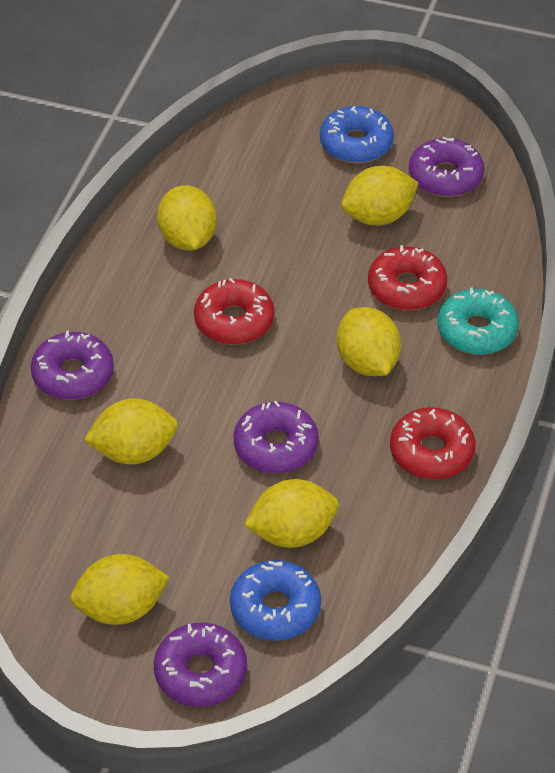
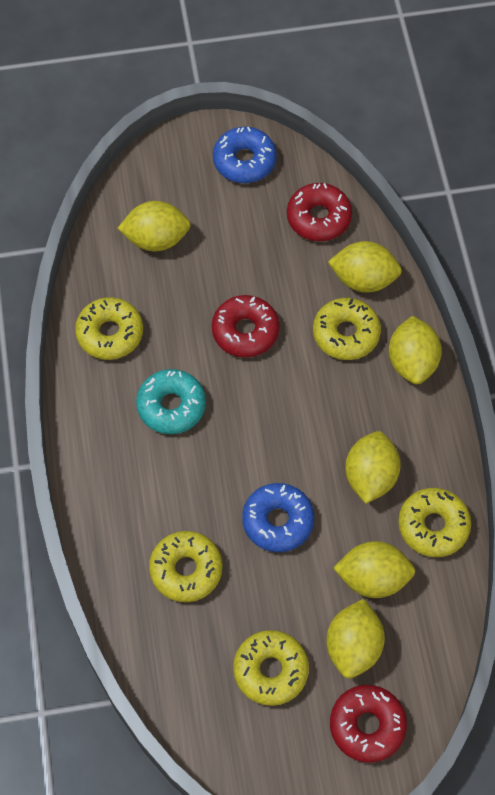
purple donut: 4 -> 0
yellow donut: 0 -> 5

